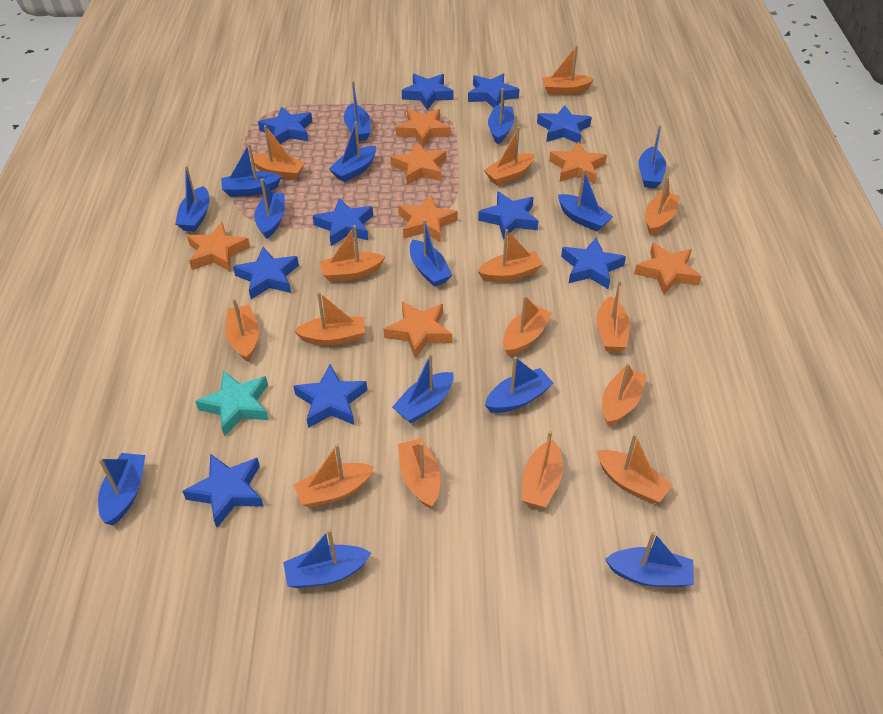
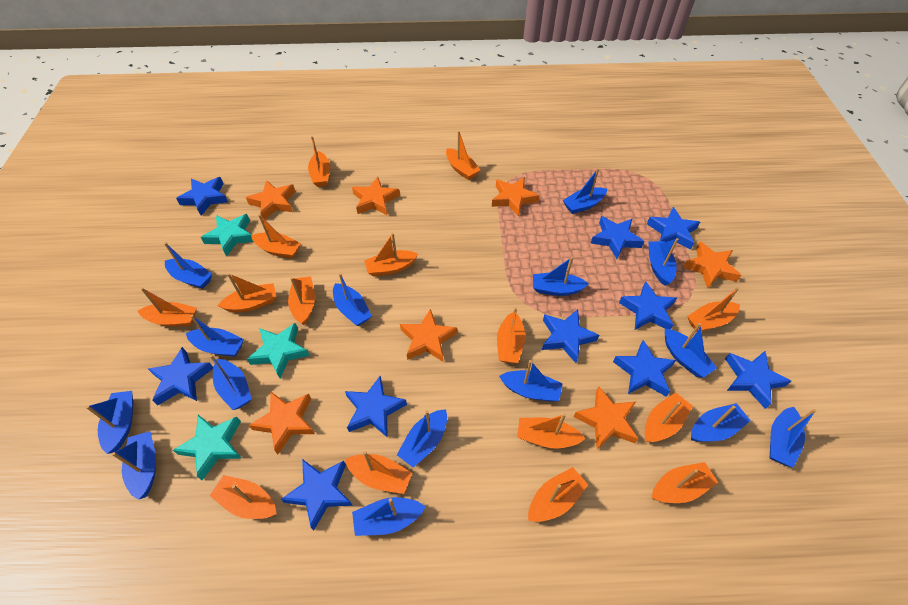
blue boat: 14 -> 15
turquoise star: 1 -> 3

